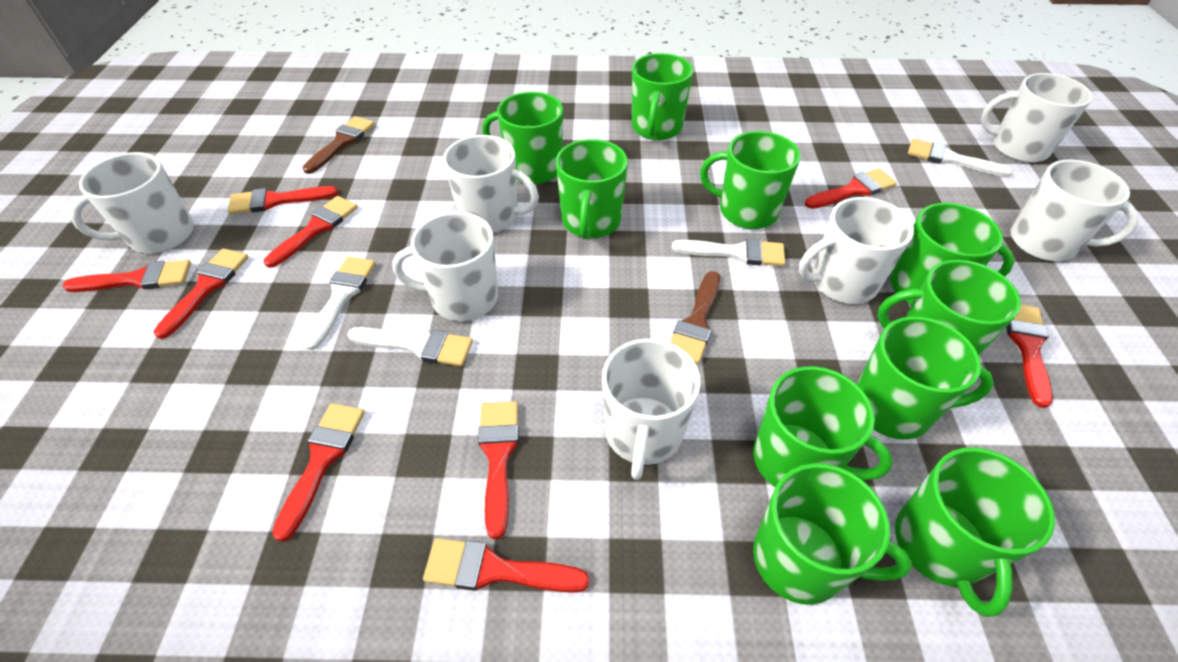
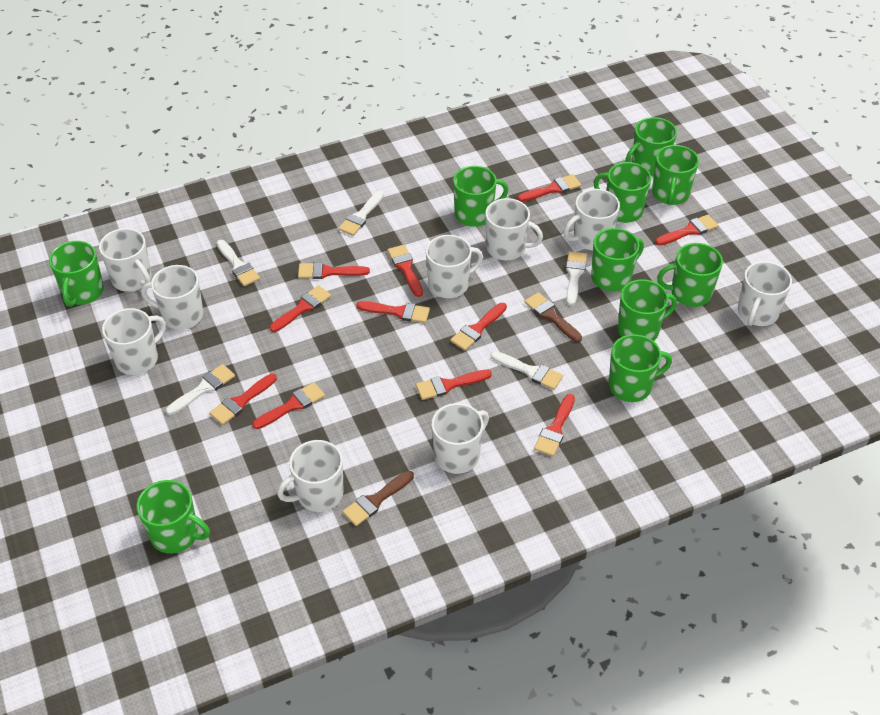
red brush: 9 -> 11
white brush: 4 -> 5
white mug: 7 -> 9

